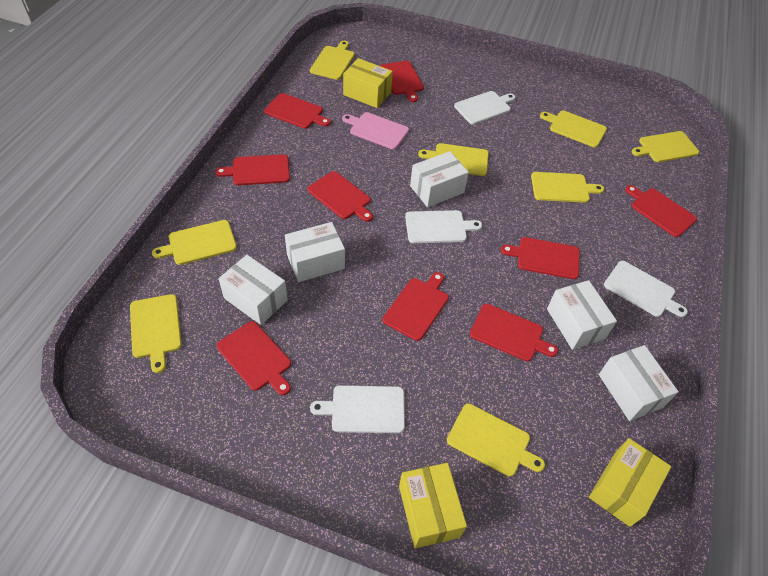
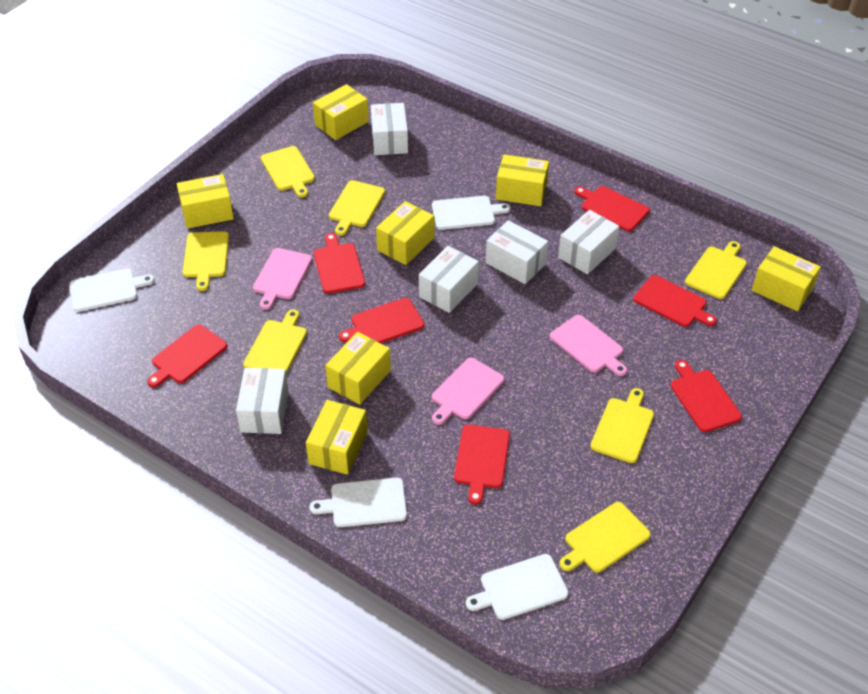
pink cutting board: 1 -> 3
red cutting board: 9 -> 7
yellow box: 3 -> 7
yellow cutting board: 8 -> 7

